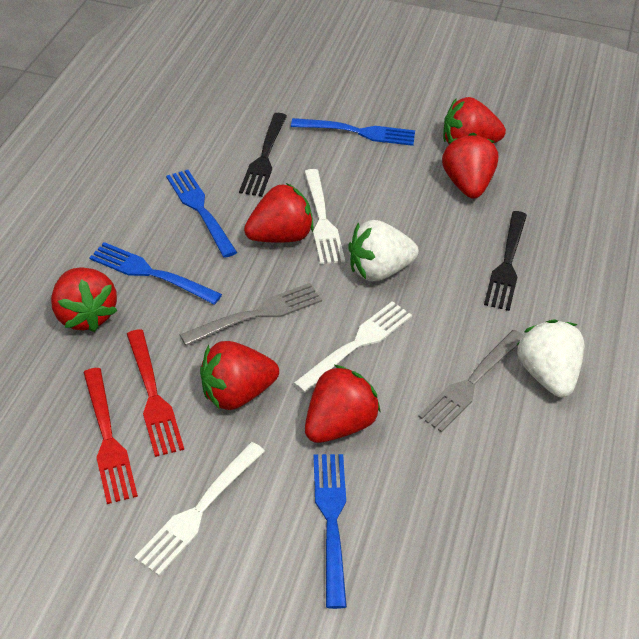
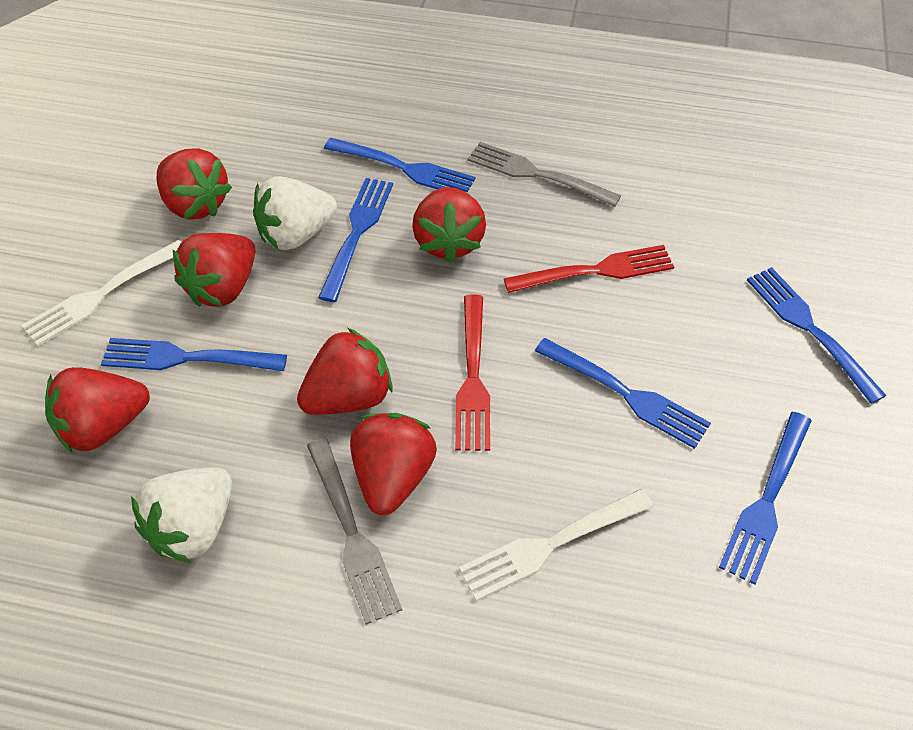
black fork: 2 -> 0
blue fork: 4 -> 6
white fork: 3 -> 2

